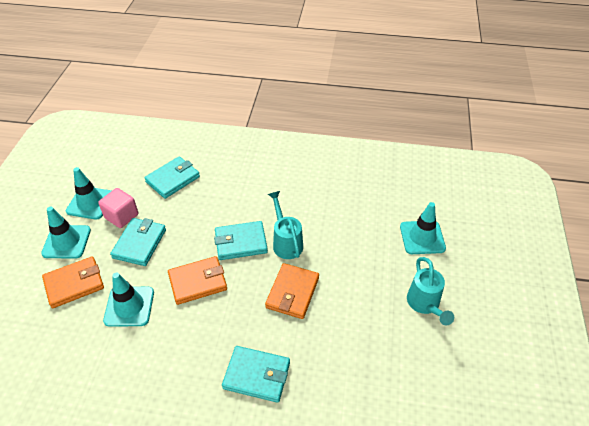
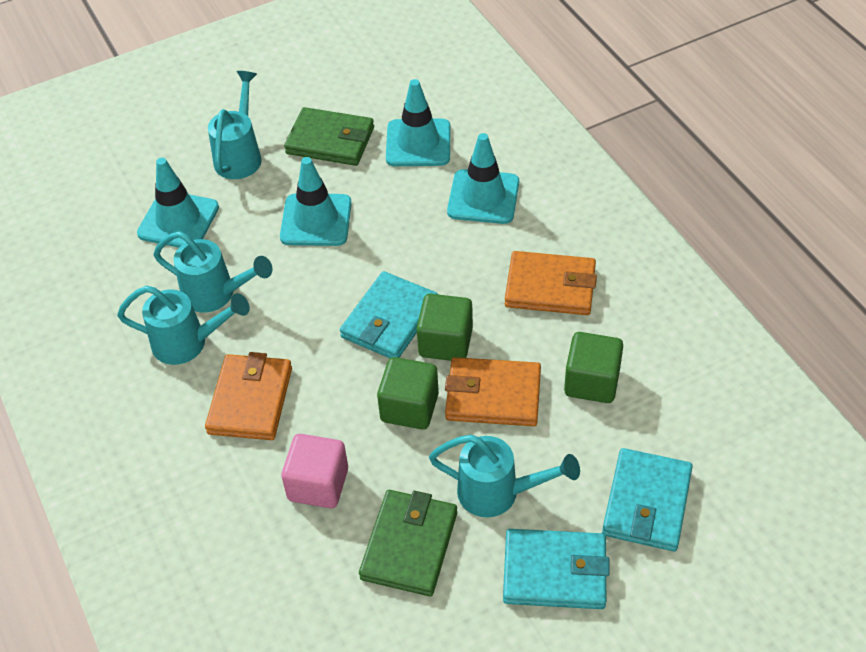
green cube: 0 -> 3
green wallet: 0 -> 2
turquoise wallet: 4 -> 3
turquoise watering can: 2 -> 4

